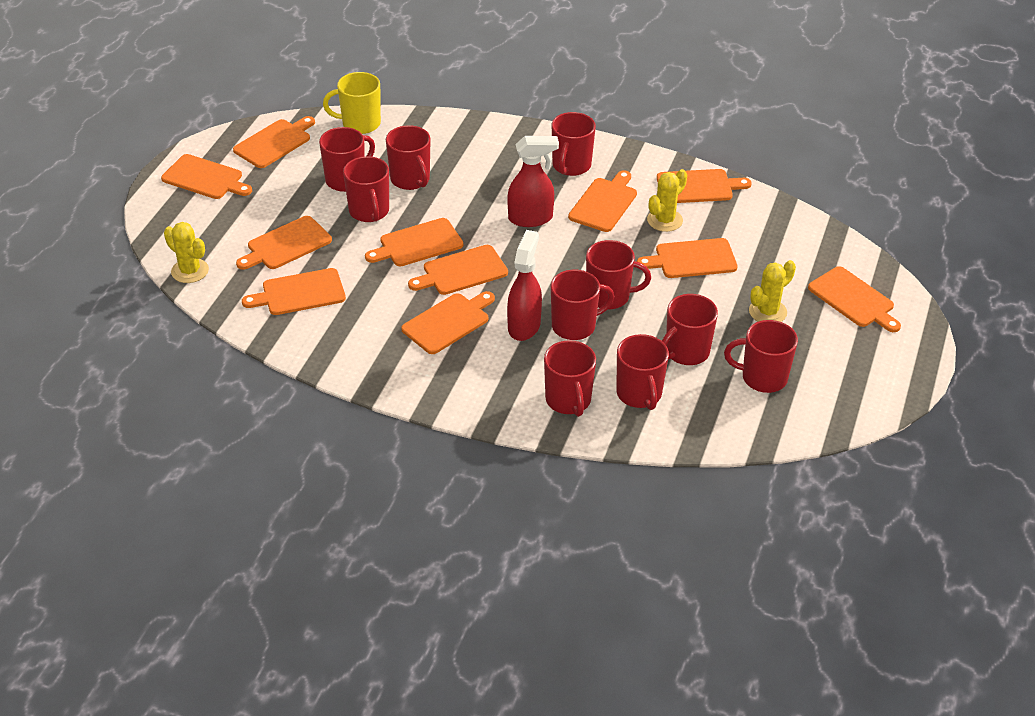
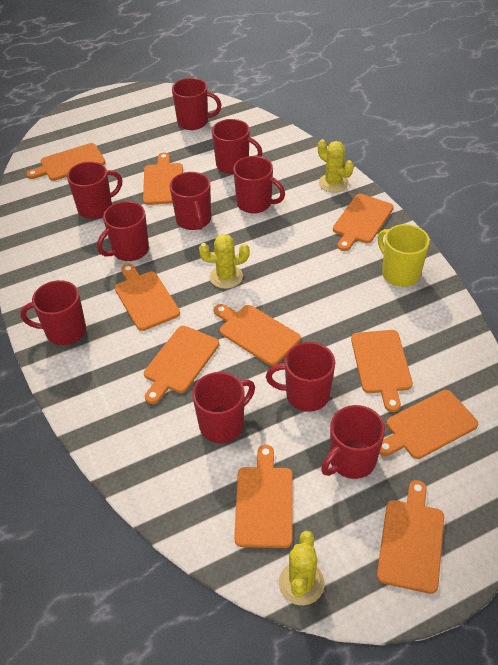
orange cutting board: 11 -> 10
red spray bottle: 2 -> 0

